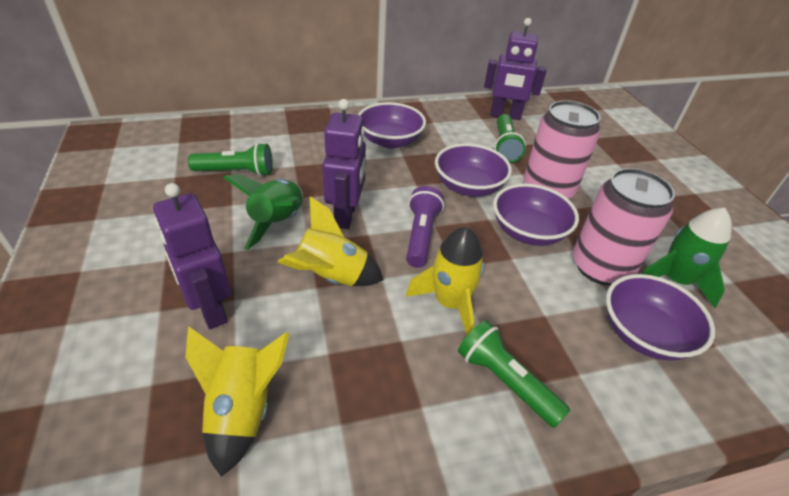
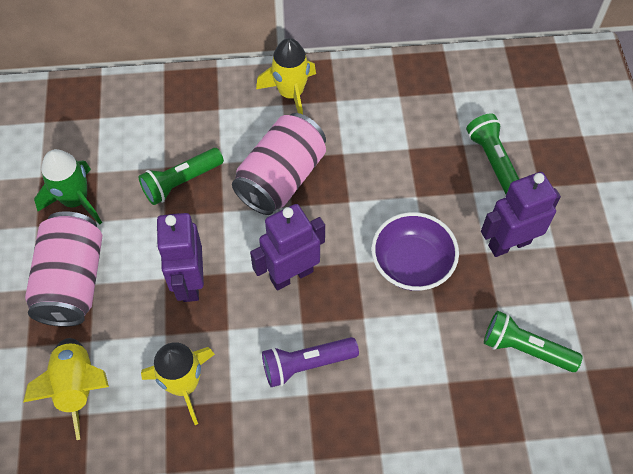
green rocket: 2 -> 1
purple bowl: 4 -> 1

